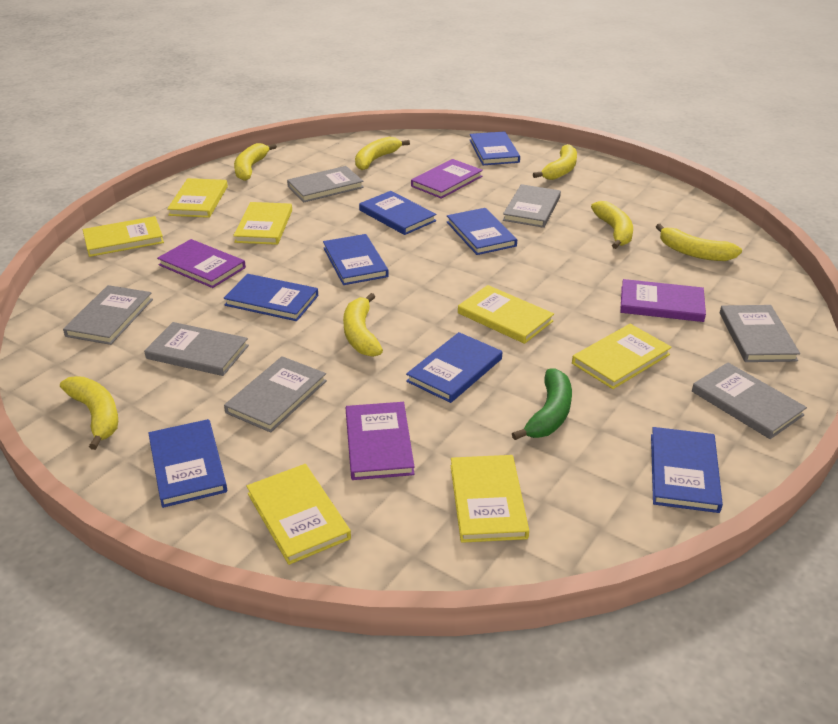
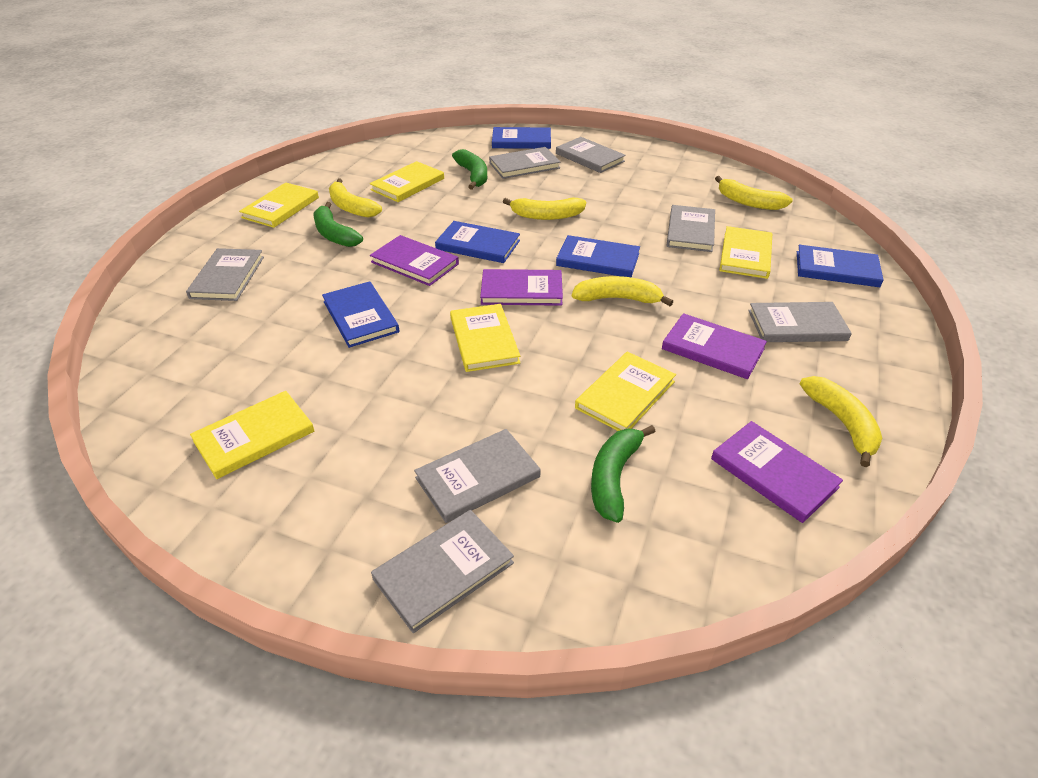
blue book: 8 -> 5
green banana: 1 -> 3
yellow banana: 7 -> 5
yellow book: 7 -> 6

